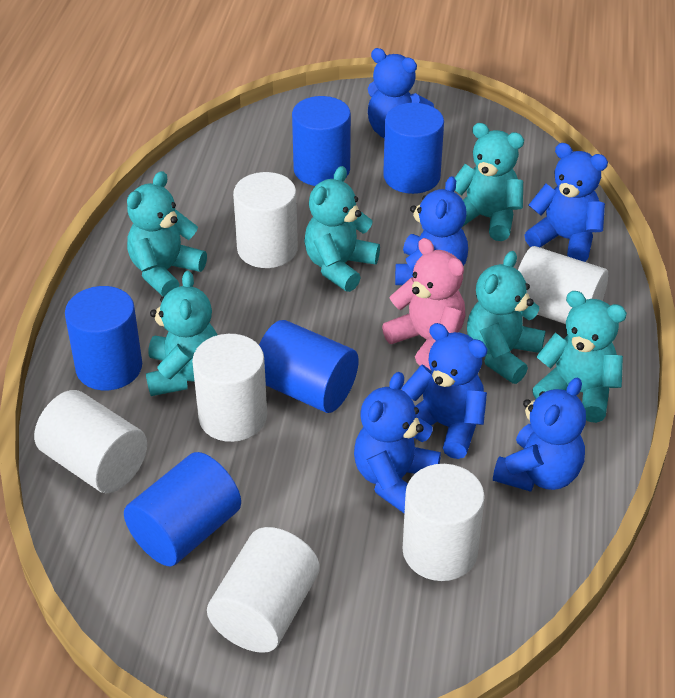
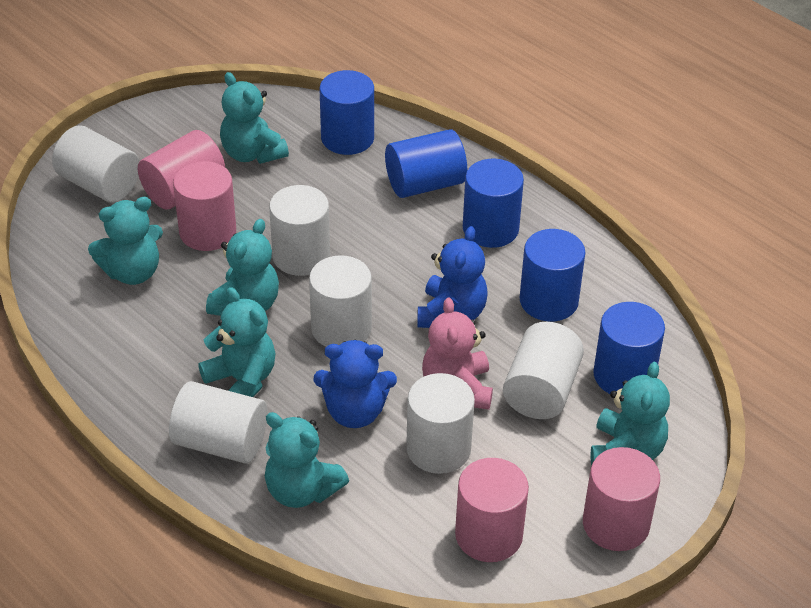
blue teddy bear: 6 -> 2
pink cylinder: 0 -> 4

